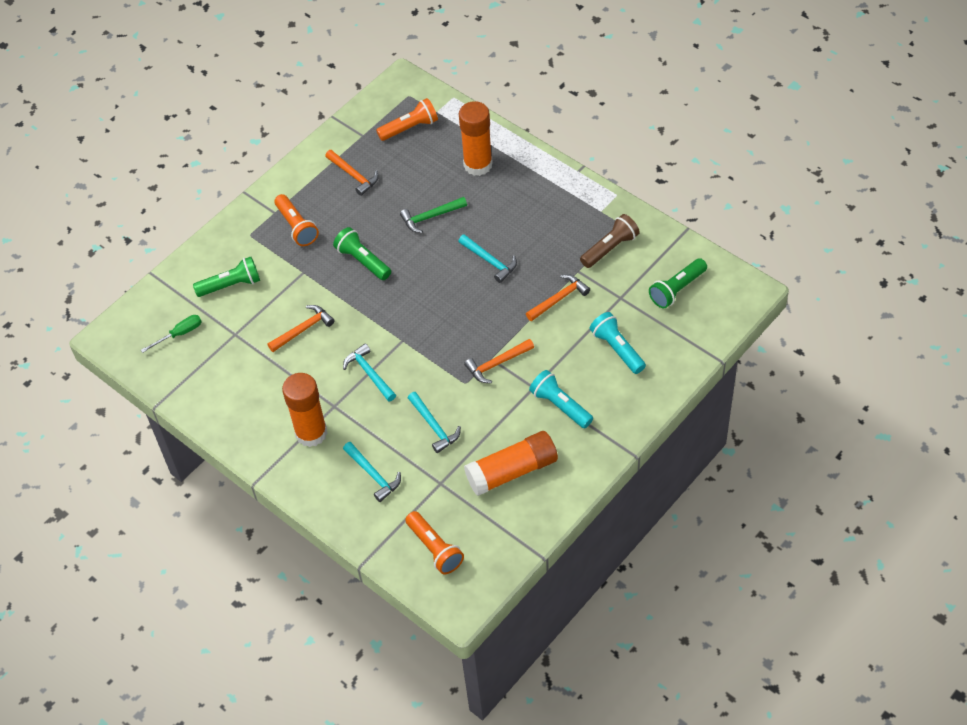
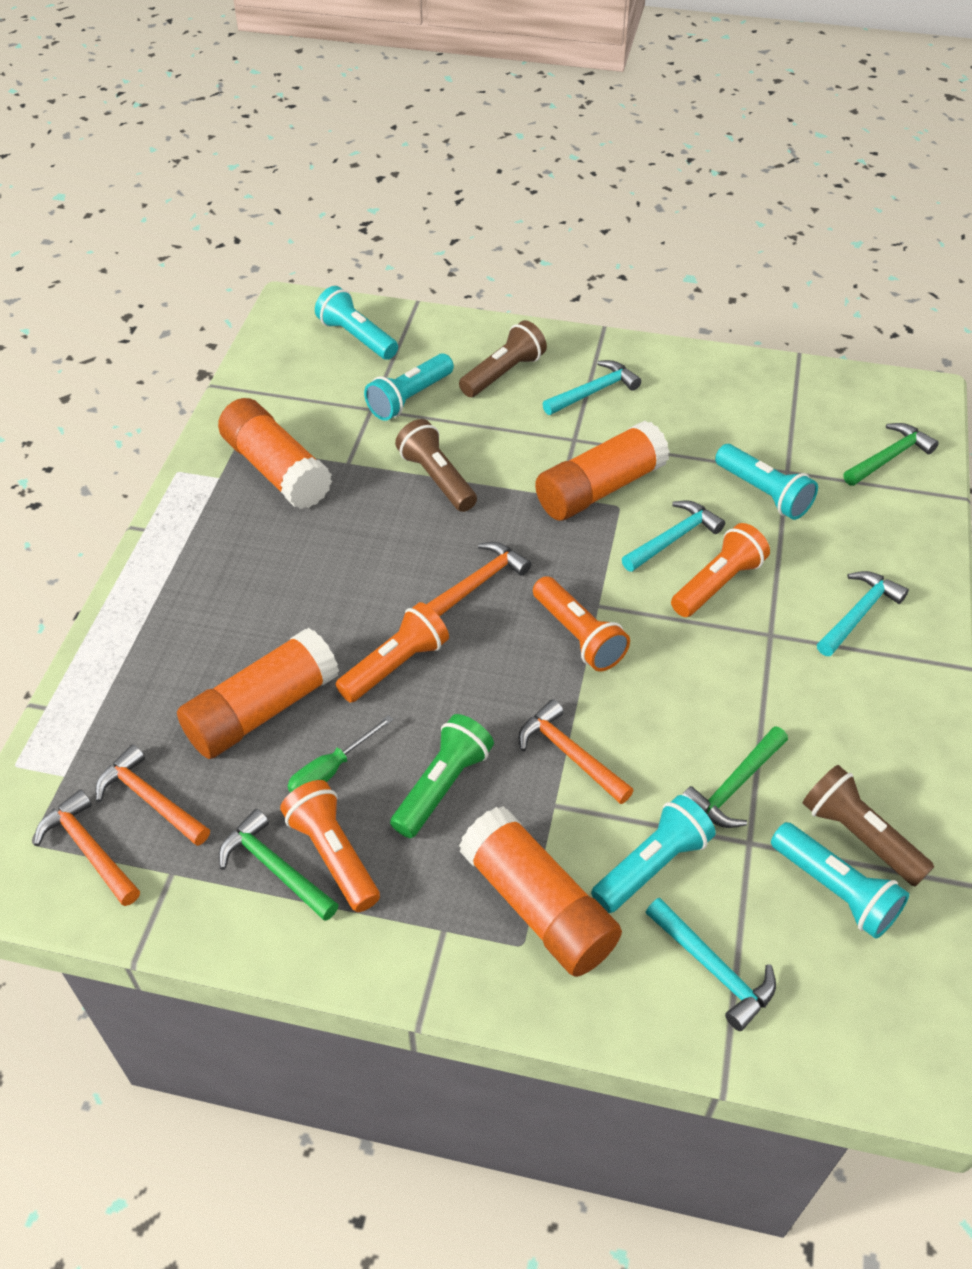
brown flashlight: 1 -> 3
green flashlight: 3 -> 1
green hammer: 1 -> 3
orange flashlight: 3 -> 4
orange glue stick: 3 -> 4
turquoise flashlight: 2 -> 5

